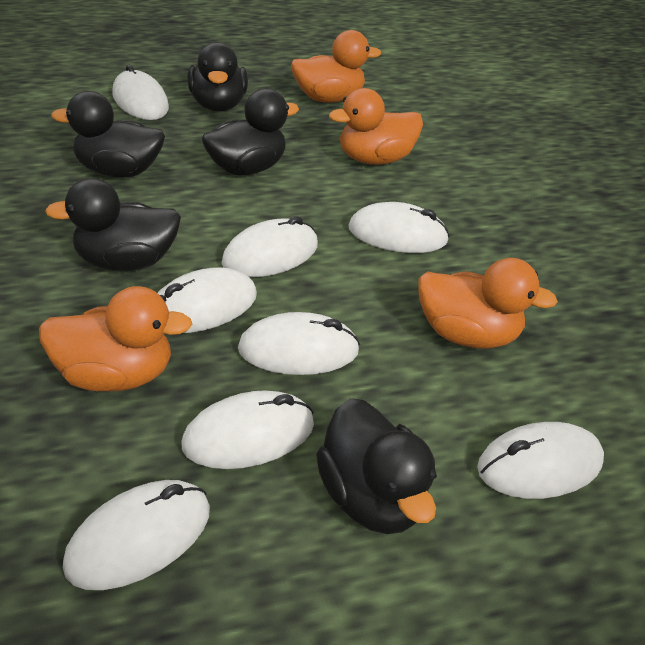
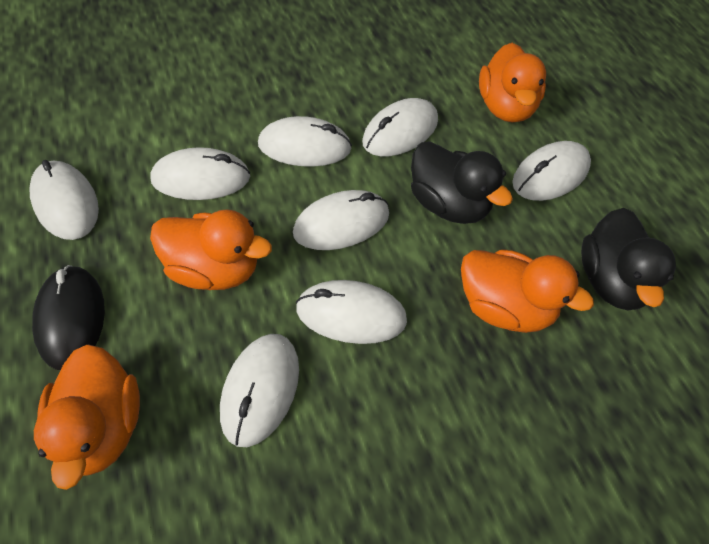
black duck: 5 -> 2
black mouse: 0 -> 1

